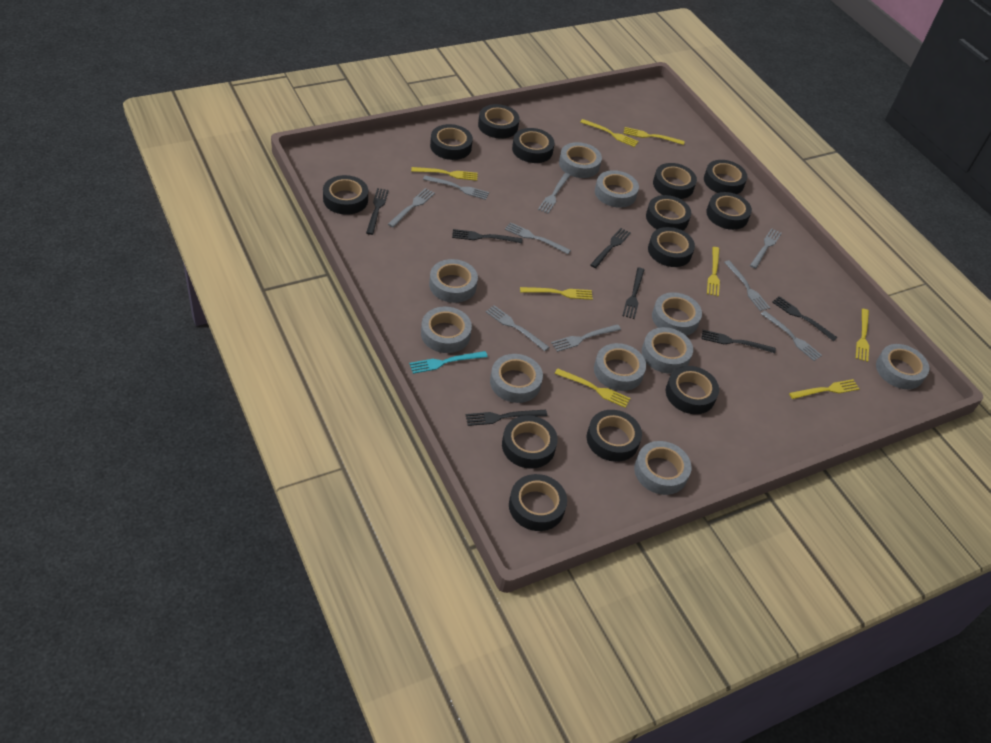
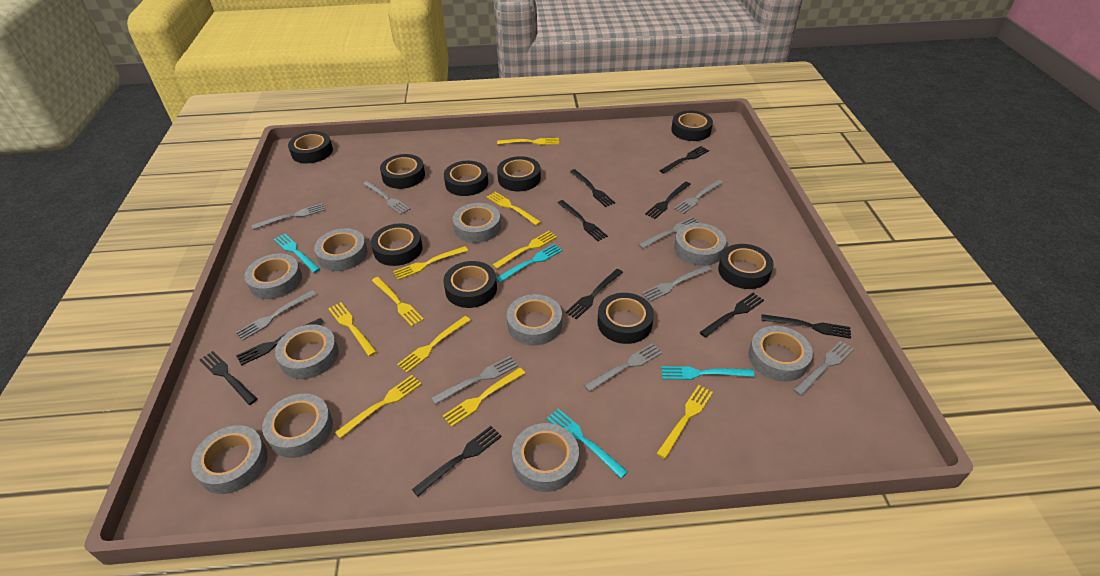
black fork: 7 -> 10
black tape: 13 -> 9
turquoise fork: 1 -> 4
yellow fork: 8 -> 10

